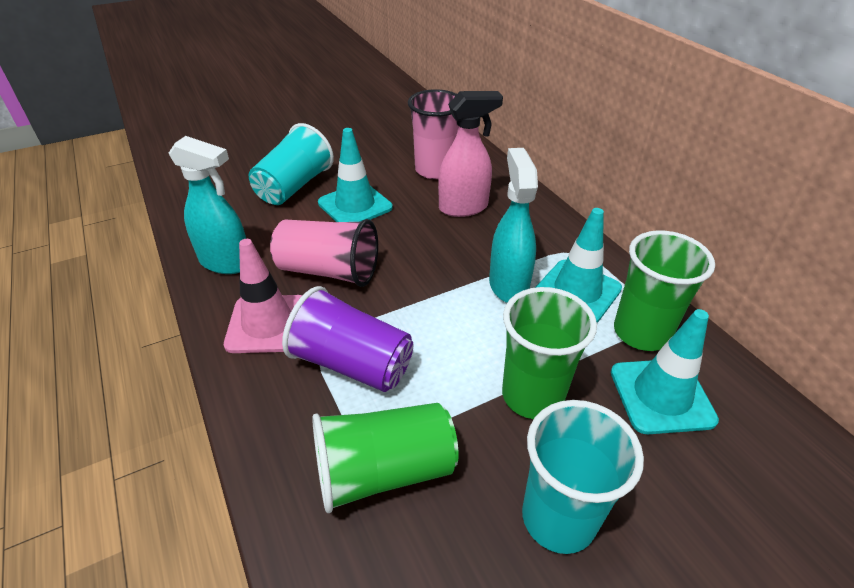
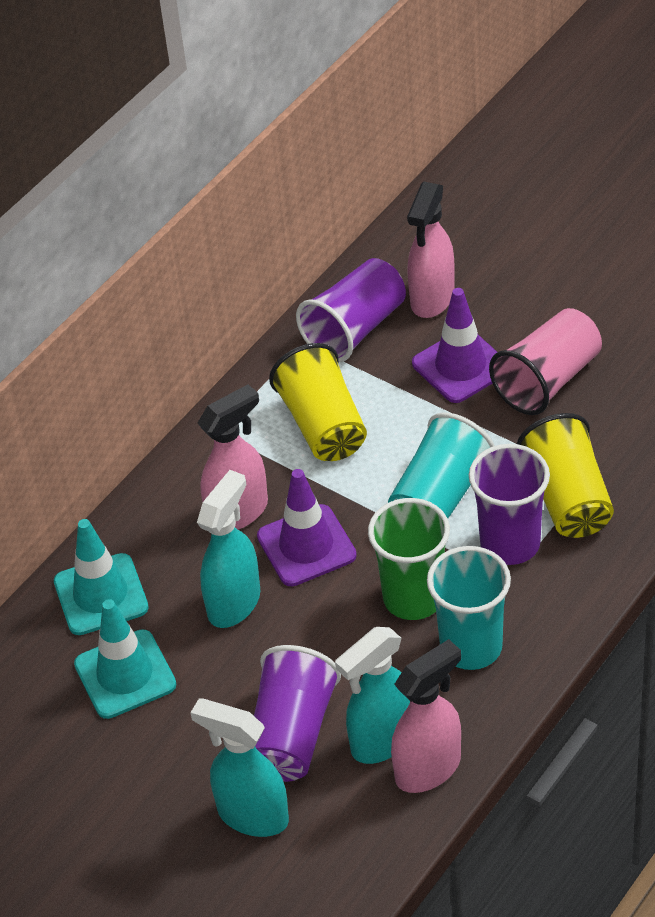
green cup: 3 -> 1
pink cup: 2 -> 1
pink spray bottle: 1 -> 3
pink traffic cone: 1 -> 0
purple cup: 1 -> 3
purple traffic cone: 0 -> 2
turquoise spray bottle: 2 -> 3
turquoise traffic cone: 3 -> 2
yellow cup: 0 -> 2

